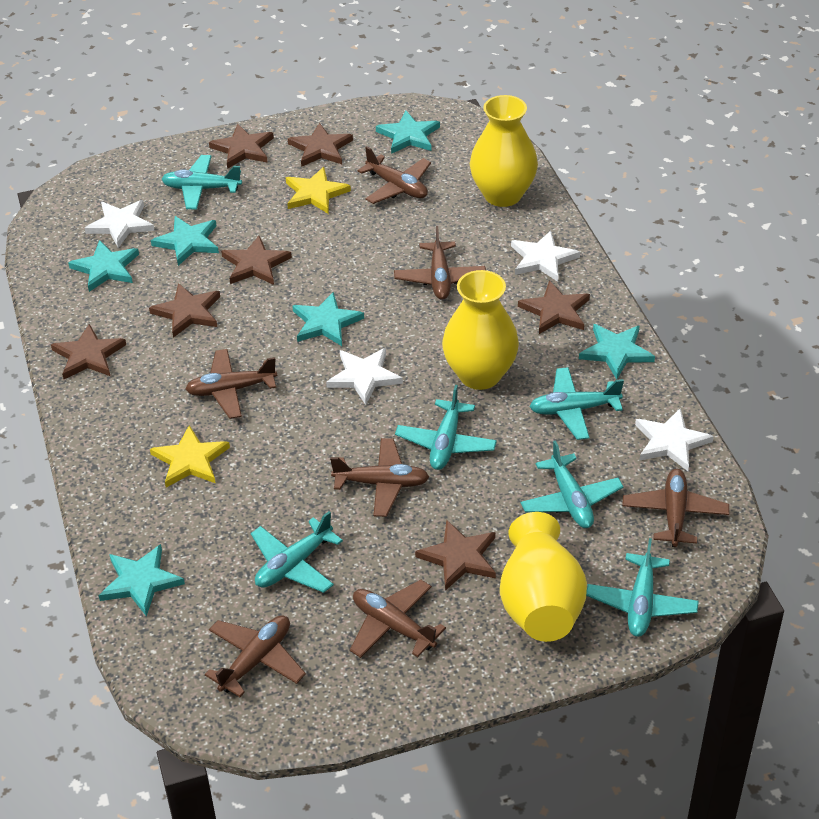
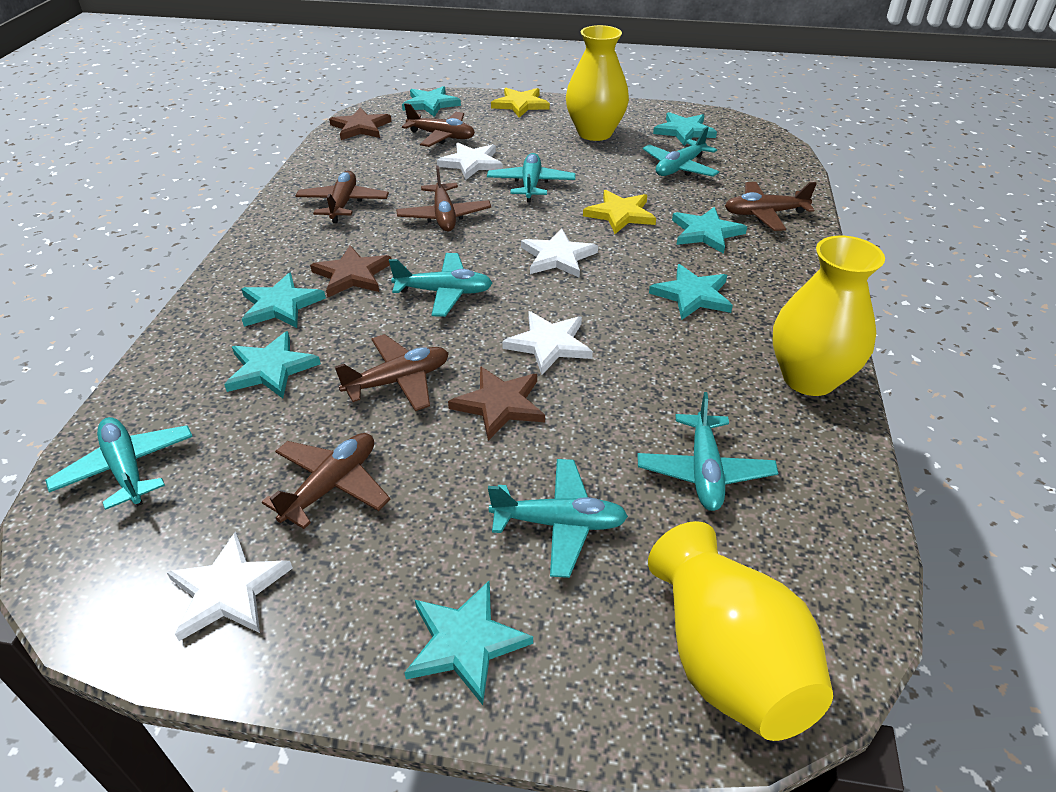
brown plane: 7 -> 6
brown star: 7 -> 3
turquoise star: 6 -> 7

